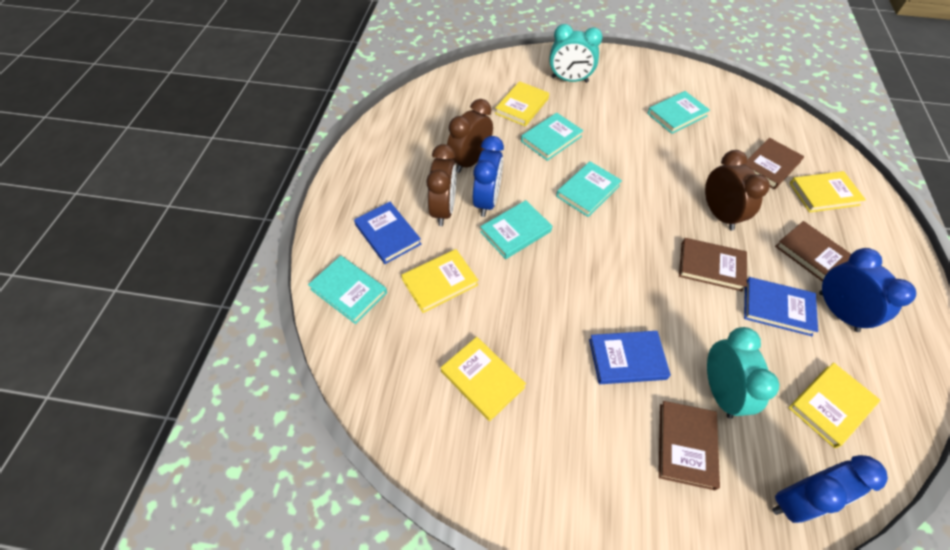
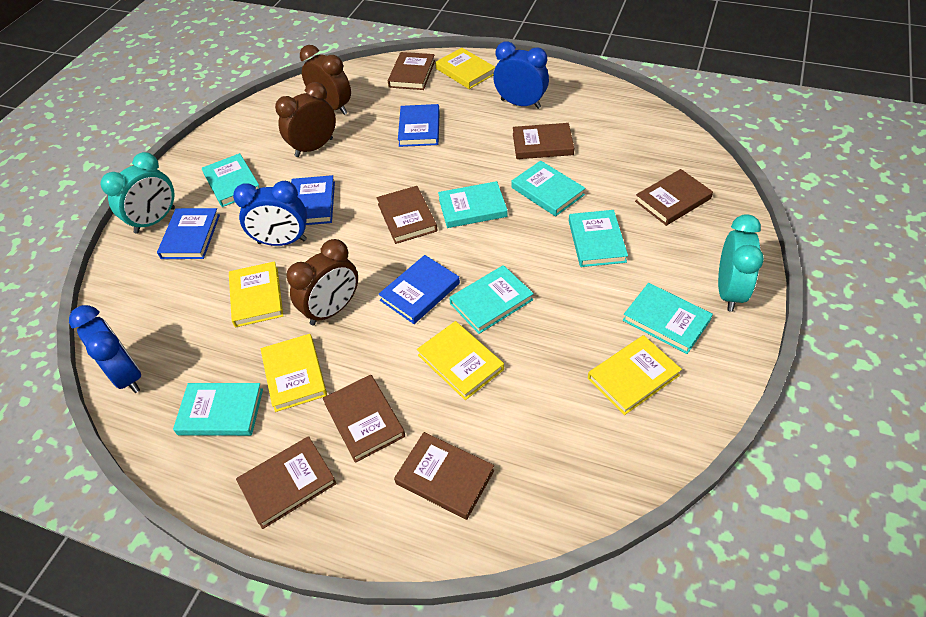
blue book: 3 -> 4
brown book: 4 -> 7
turquoise book: 5 -> 7

